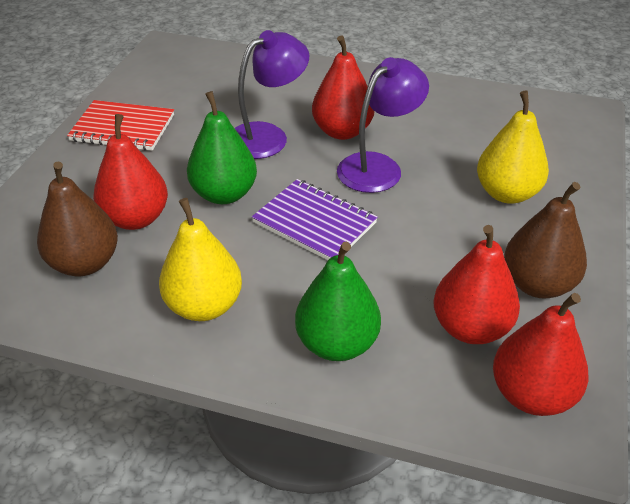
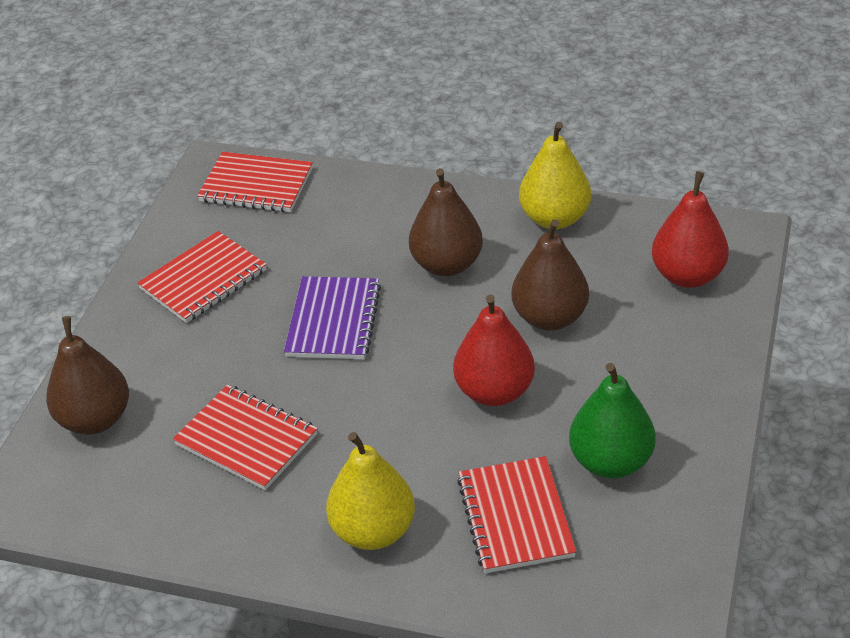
brown pear: 2 -> 3
green pear: 2 -> 1
purple lamp: 2 -> 0
red notebook: 1 -> 4
red pear: 4 -> 2

